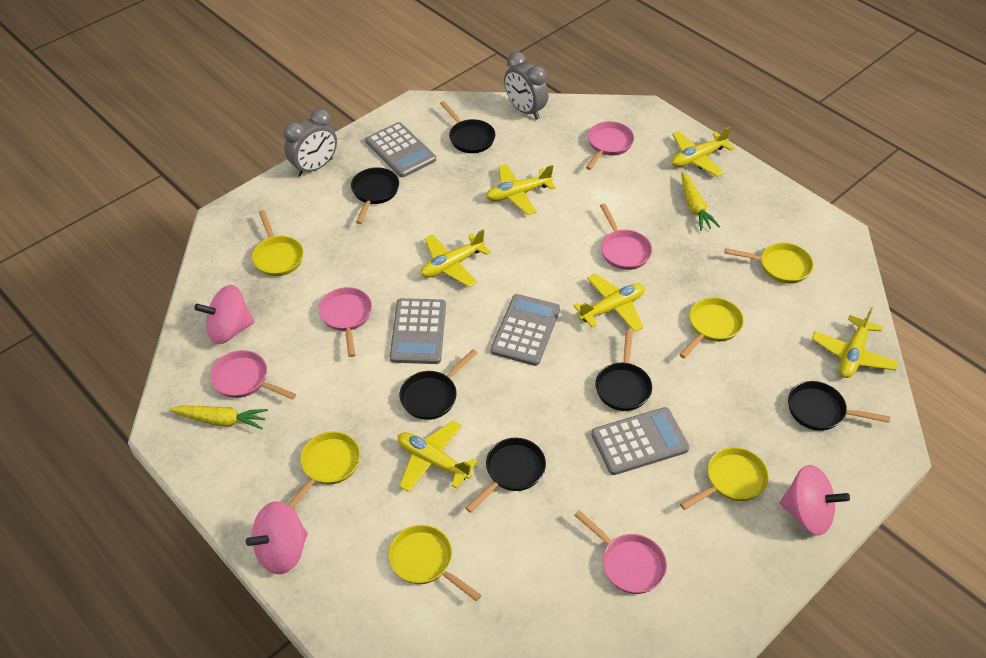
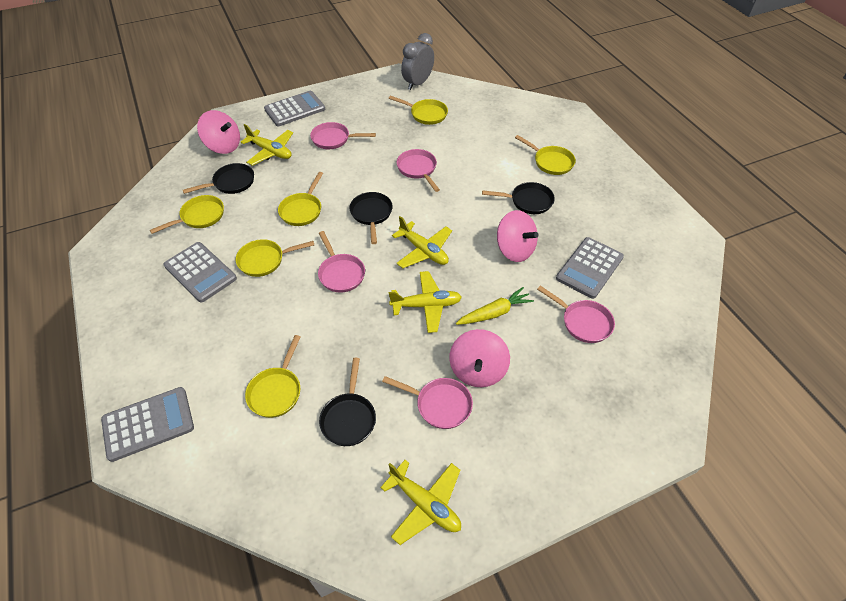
black pan: 6 -> 4
grey clock: 2 -> 1
yellow carrot: 2 -> 1
yellow plane: 6 -> 4

